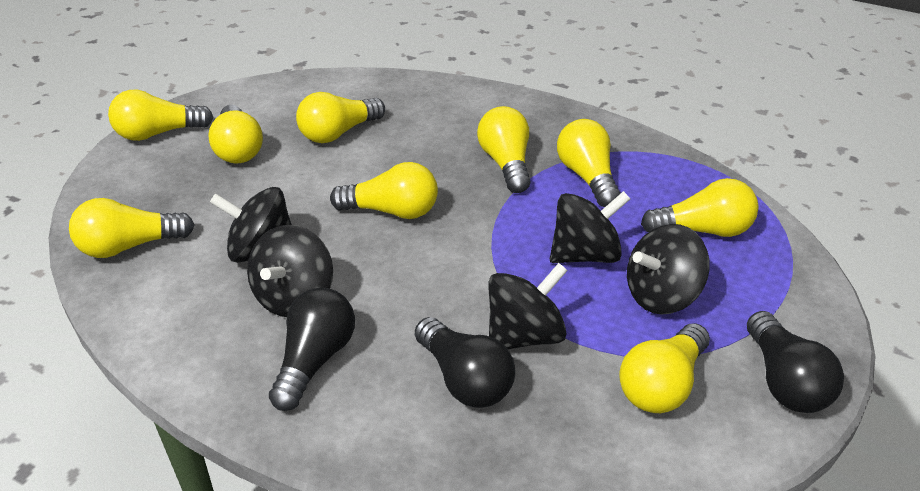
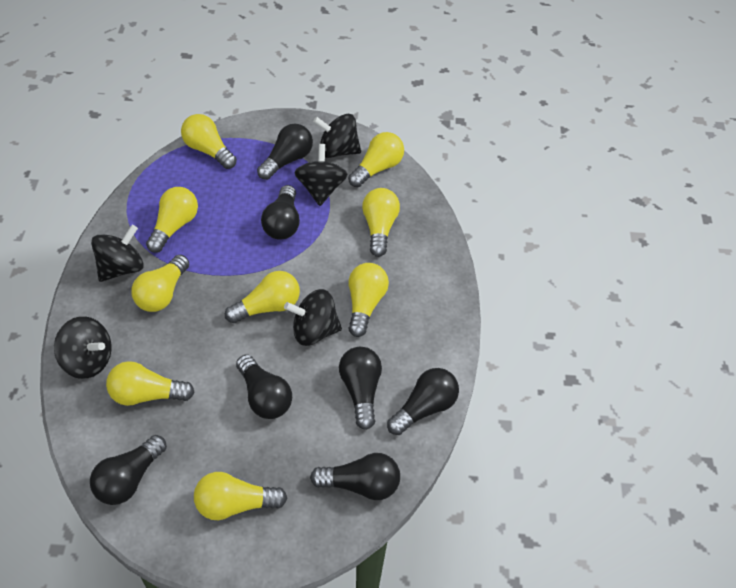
black light bulb: 3 -> 7

